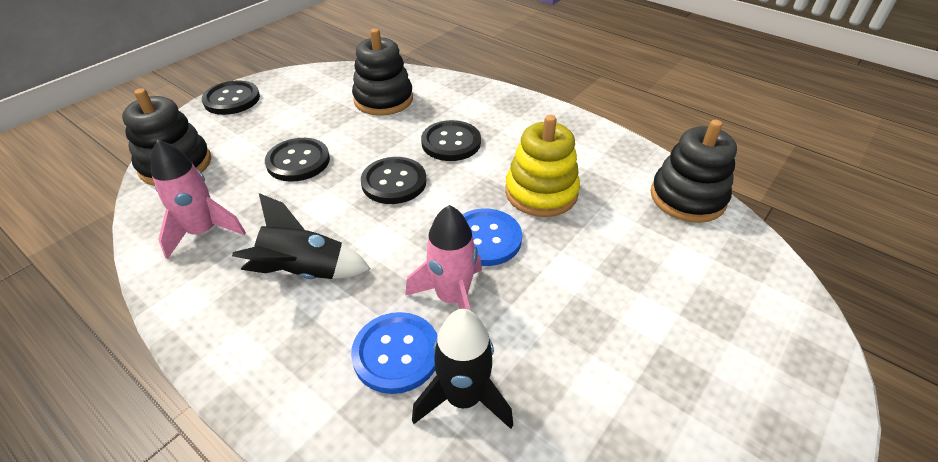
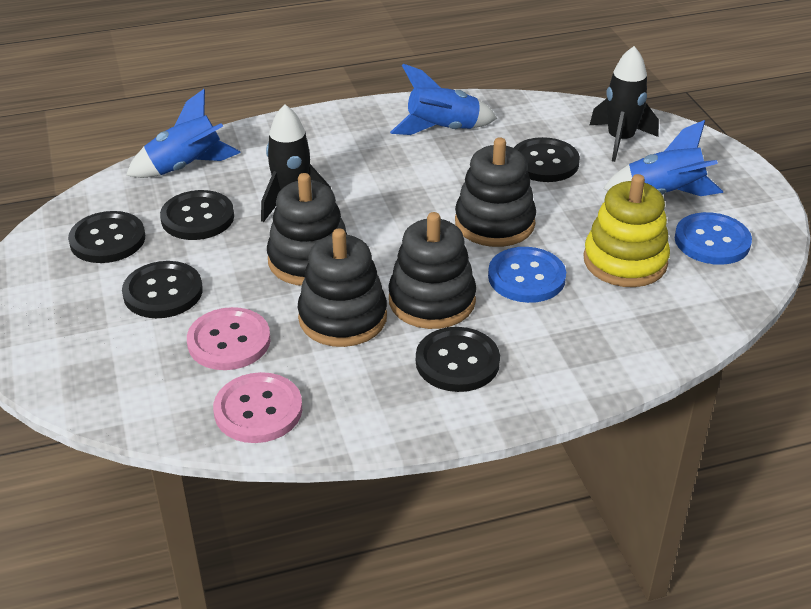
black button: 4 -> 5
black stacking toy: 3 -> 4
blue rocket: 0 -> 3
pink button: 0 -> 2
pink rocket: 2 -> 0

